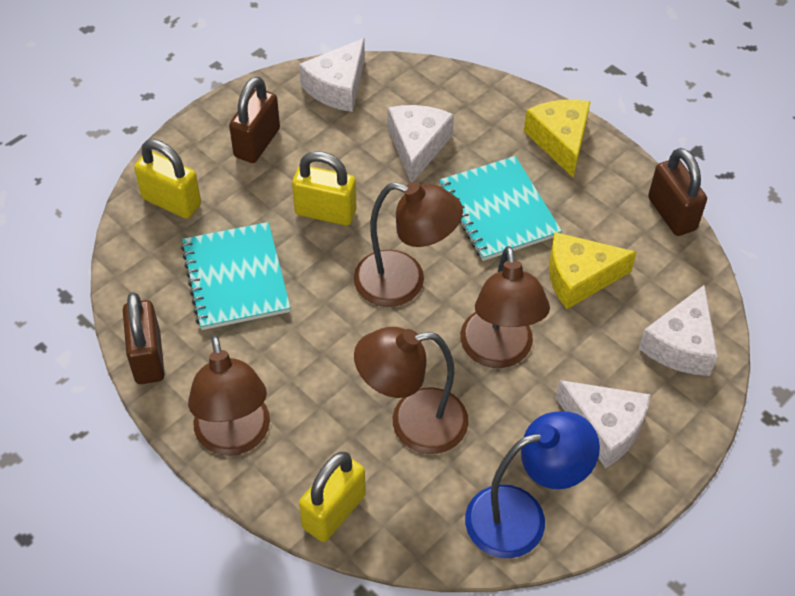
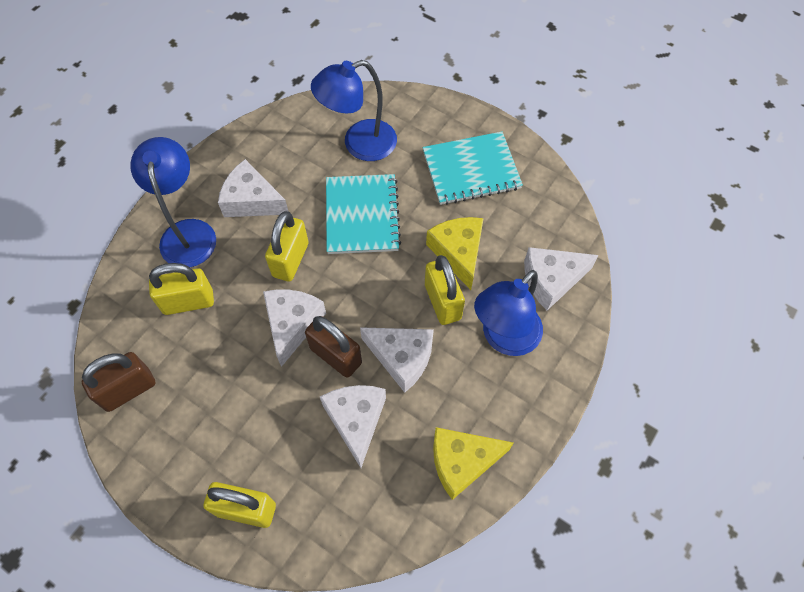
blue lamp: 1 -> 3
brown lamp: 4 -> 0
brown padlock: 3 -> 2
white cheese: 4 -> 5
yellow padlock: 3 -> 4

